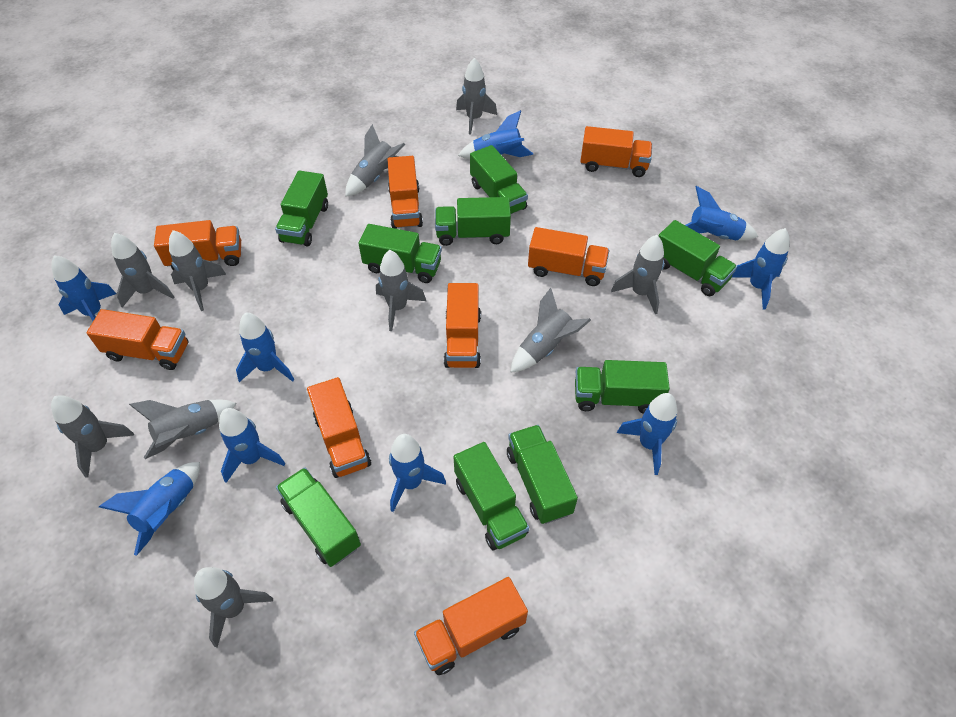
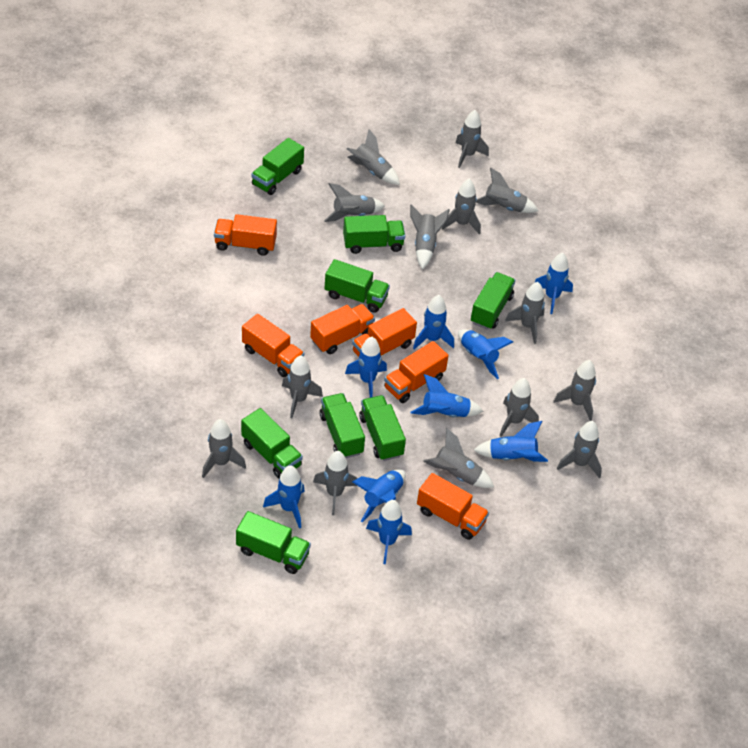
green truck: 9 -> 8
grey rocket: 10 -> 14
orange truck: 8 -> 6

